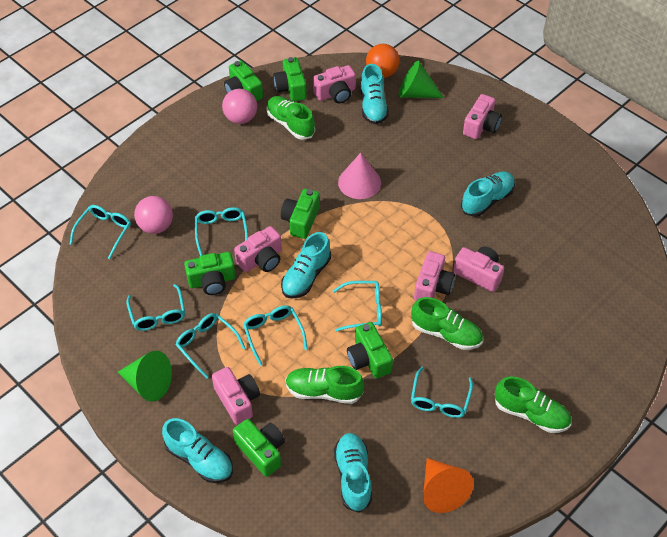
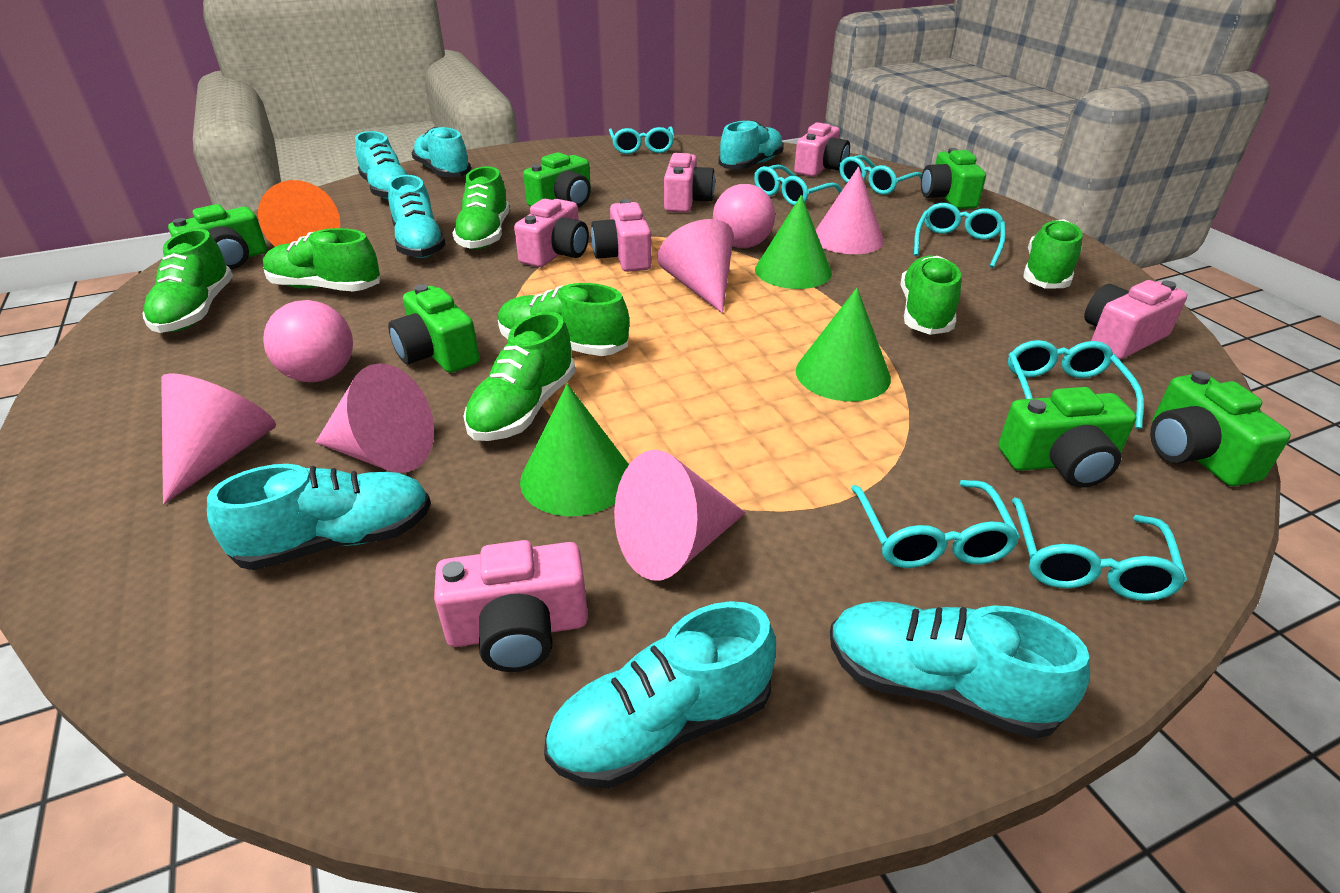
green cone: 2 -> 3
green shoe: 4 -> 7
orange ball: 1 -> 0
pink cone: 1 -> 5
turquoise shoe: 5 -> 7

